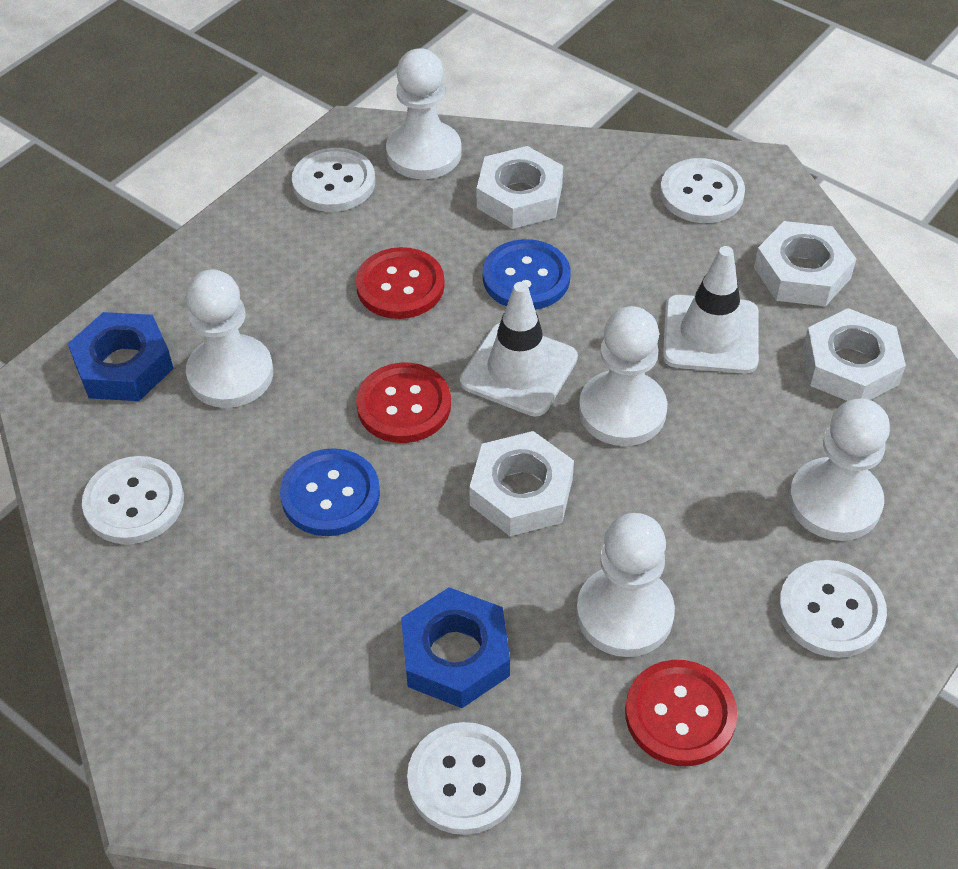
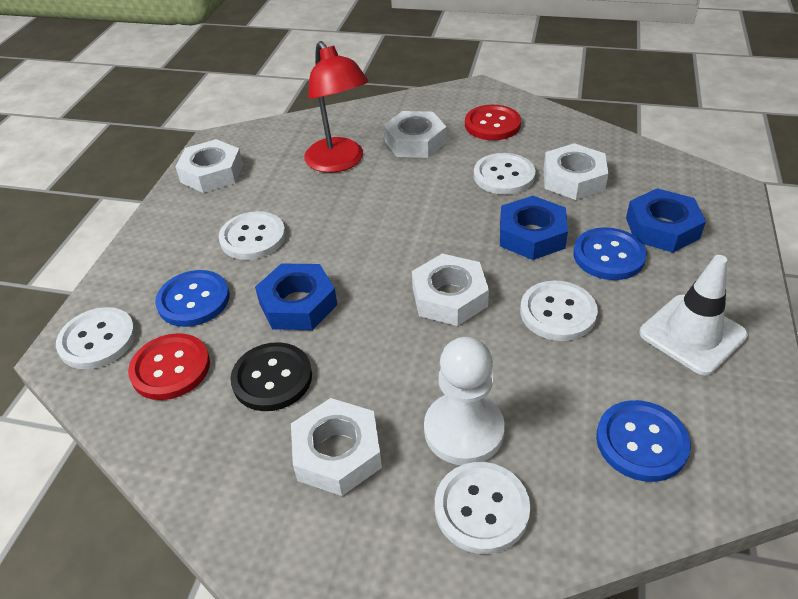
black button: 0 -> 1
blue button: 2 -> 3
blue nut: 2 -> 3
red button: 3 -> 2
red lamp: 0 -> 1
white nut: 4 -> 5
white pawn: 5 -> 1
white traffic cone: 2 -> 1

